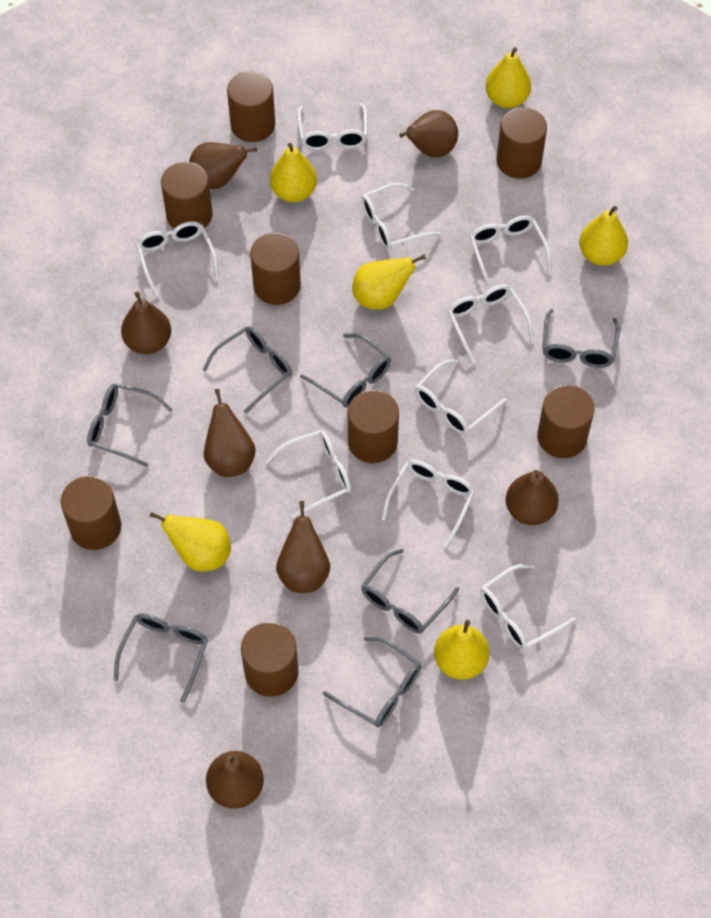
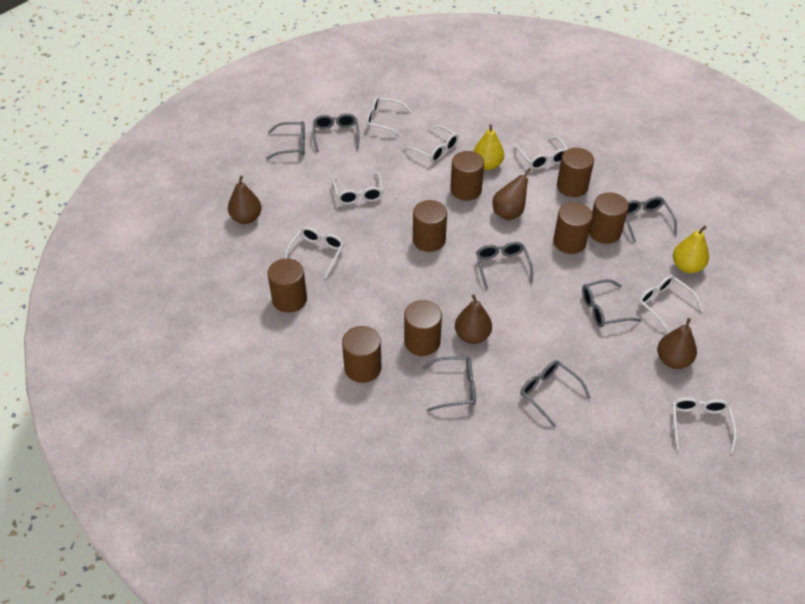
brown pear: 7 -> 4
white glasses: 9 -> 7
yellow pear: 6 -> 2

